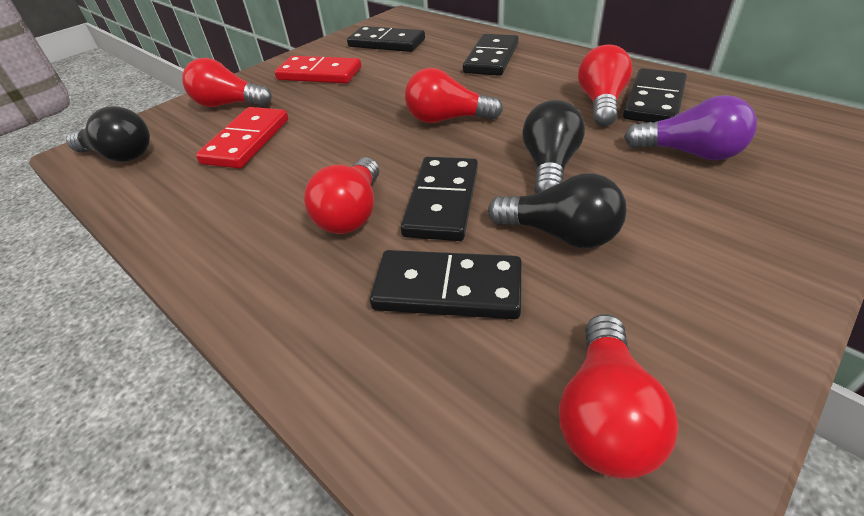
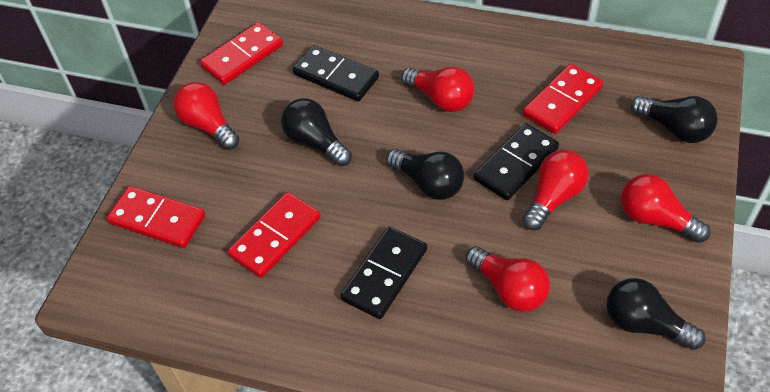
black domino: 5 -> 3
black light bulb: 3 -> 4
purple light bulb: 1 -> 0
red domino: 2 -> 4

